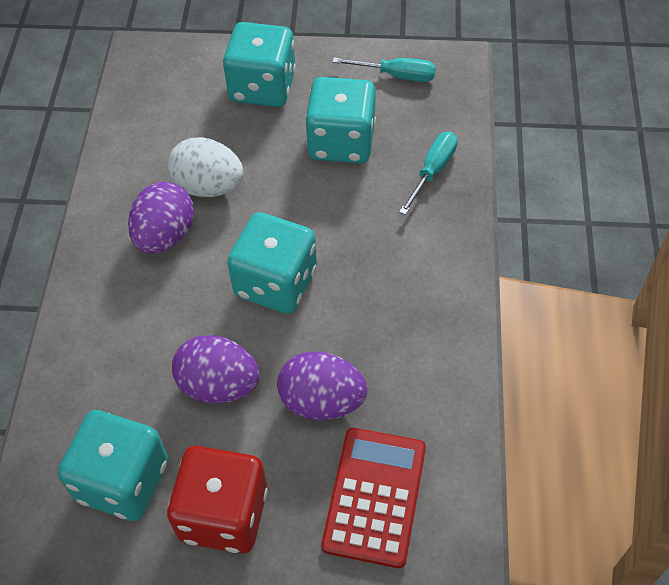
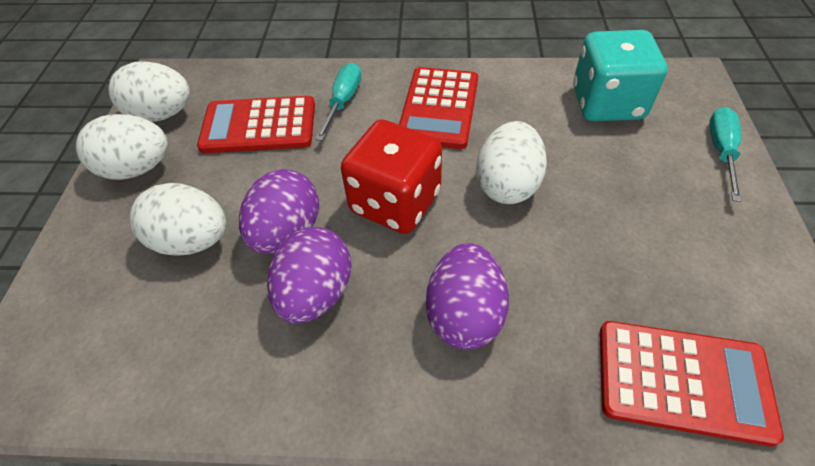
red calculator: 1 -> 3
turquoise dice: 4 -> 1
white egg: 1 -> 4

